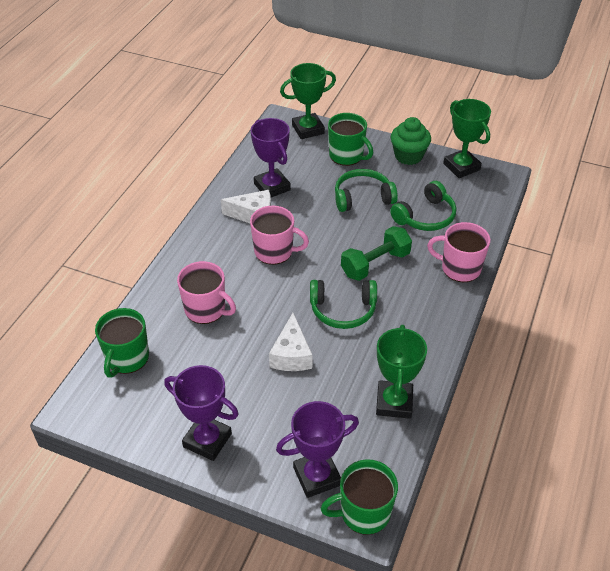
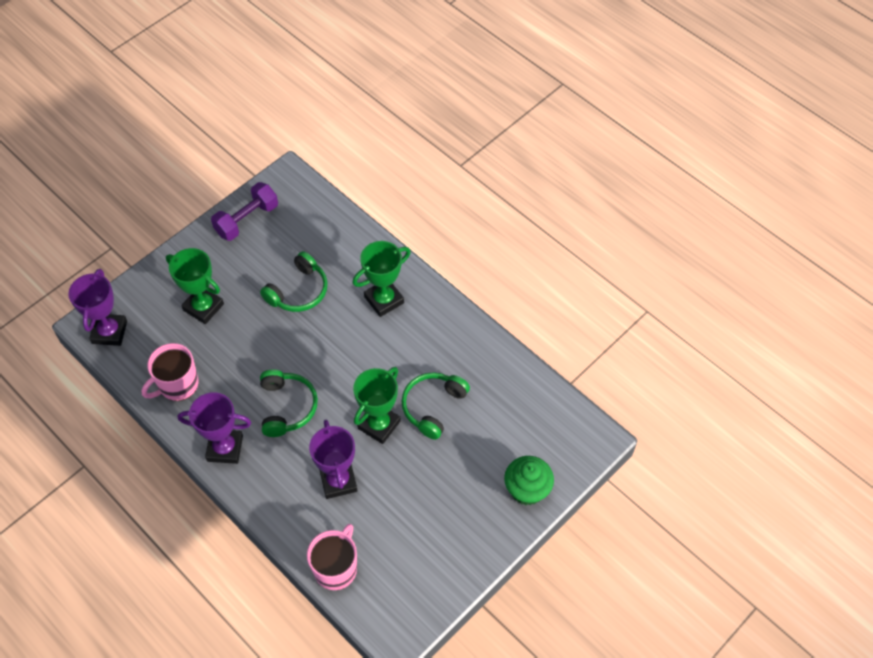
green dumbbell: 1 -> 0
green mug: 3 -> 0
pink mug: 3 -> 2
purple dumbbell: 0 -> 1
white cheese: 2 -> 0

